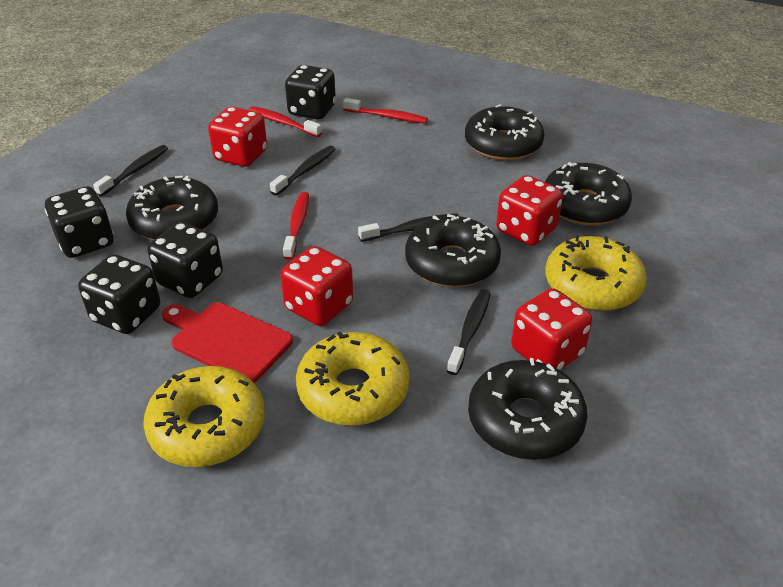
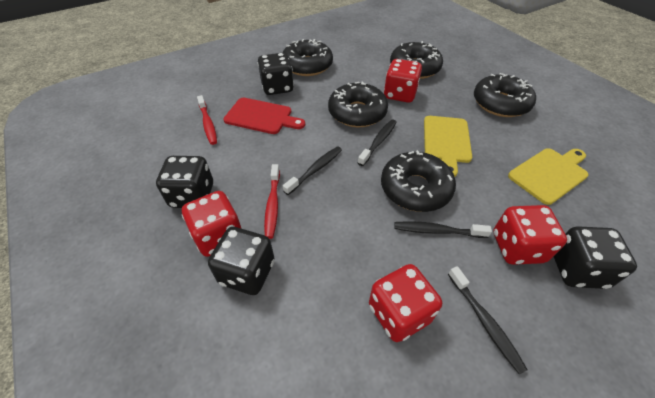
red toothbrush: 3 -> 2
yellow cutting board: 0 -> 2
yellow donut: 3 -> 0

